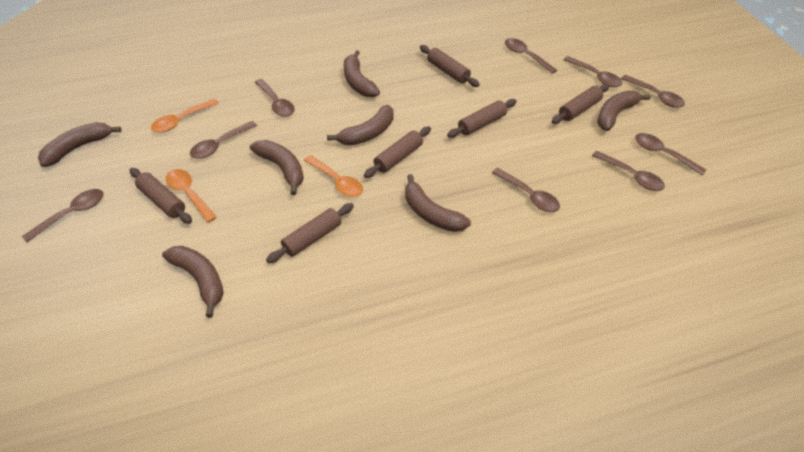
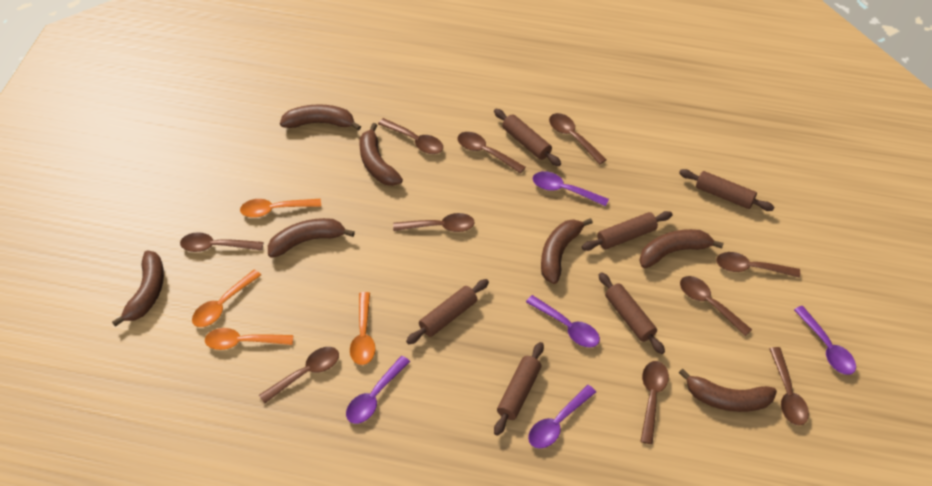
brown spoon: 9 -> 10
orange spoon: 3 -> 4
purple spoon: 0 -> 5

